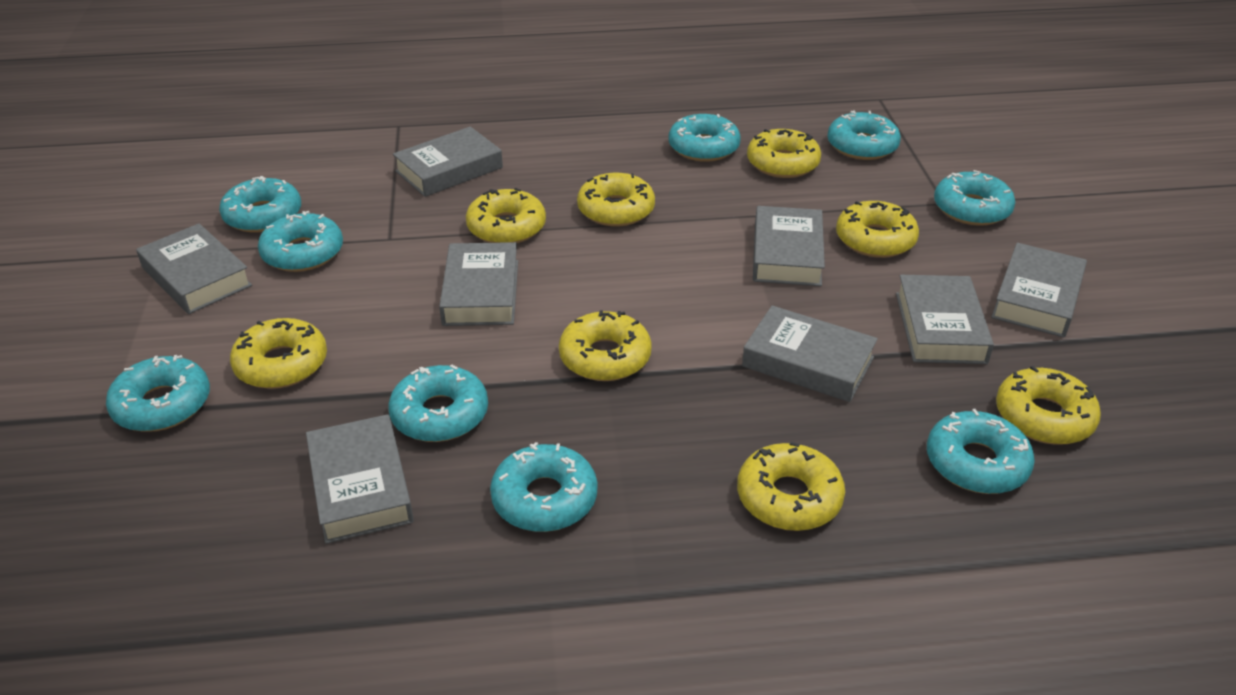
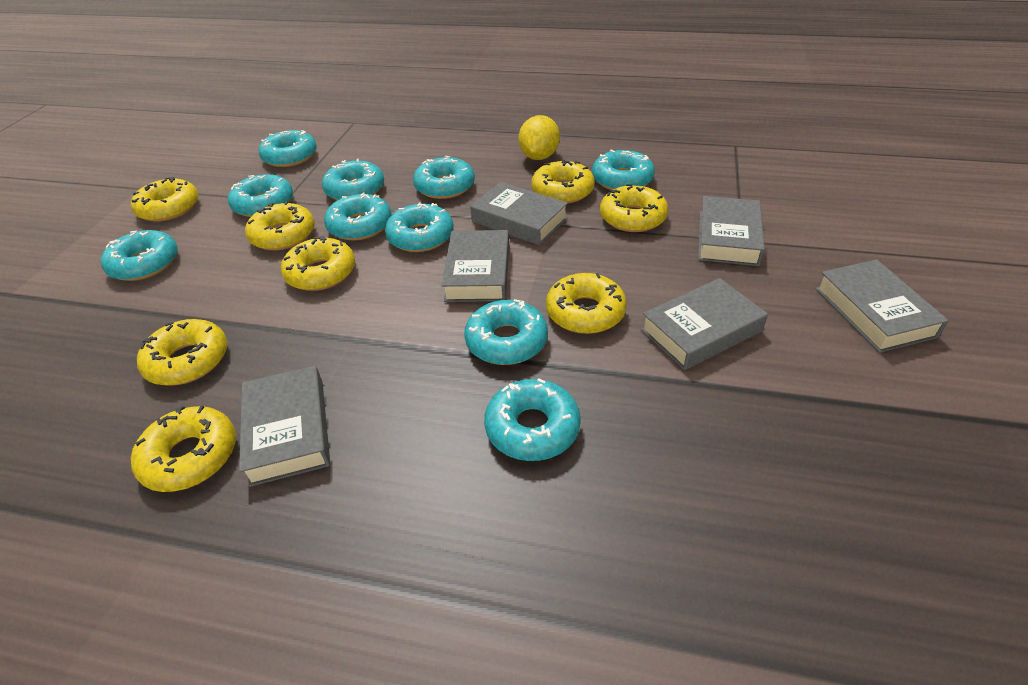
grey book: 8 -> 6
turquoise donut: 9 -> 10
yellow lemon: 0 -> 1

